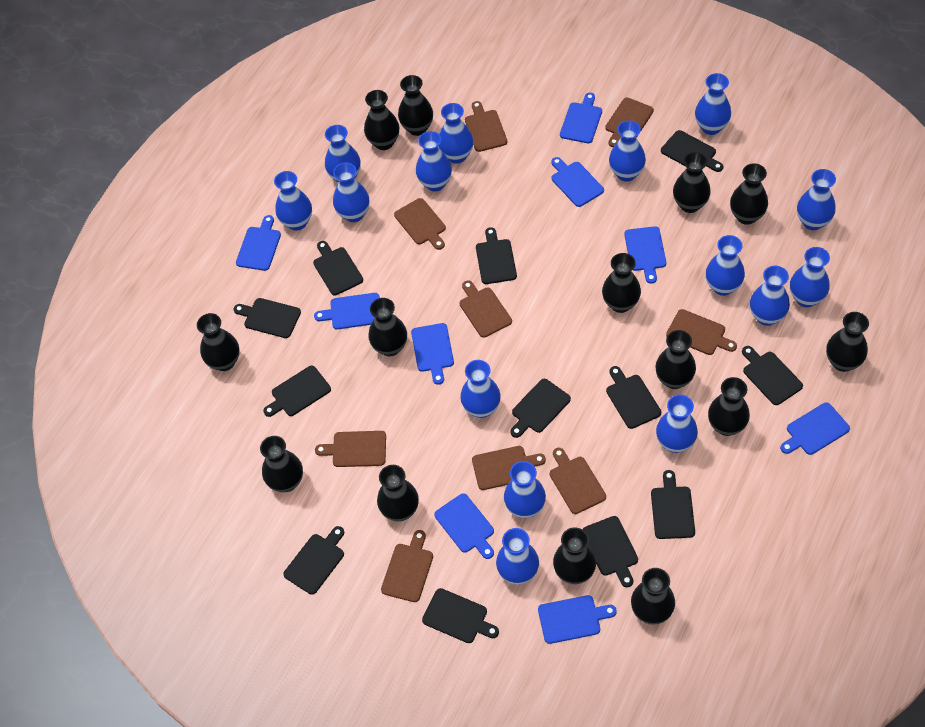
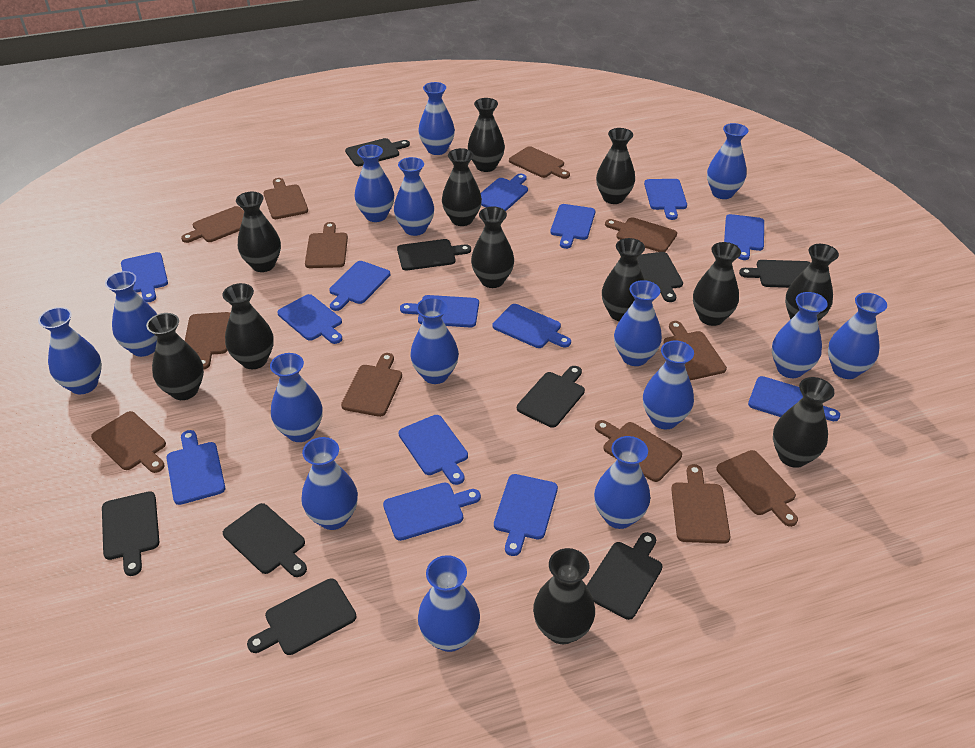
black cutting board: 12 -> 9
black vase: 14 -> 12
blue cutting board: 9 -> 14
brown cutting board: 9 -> 12

